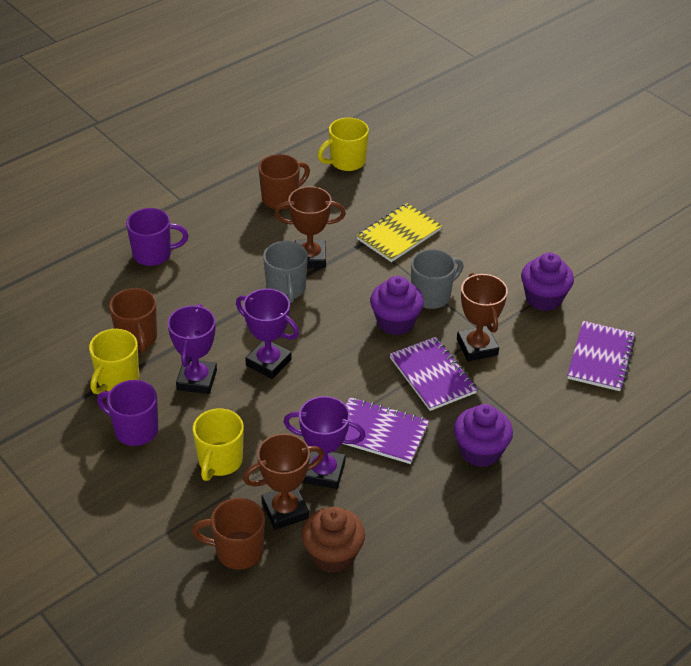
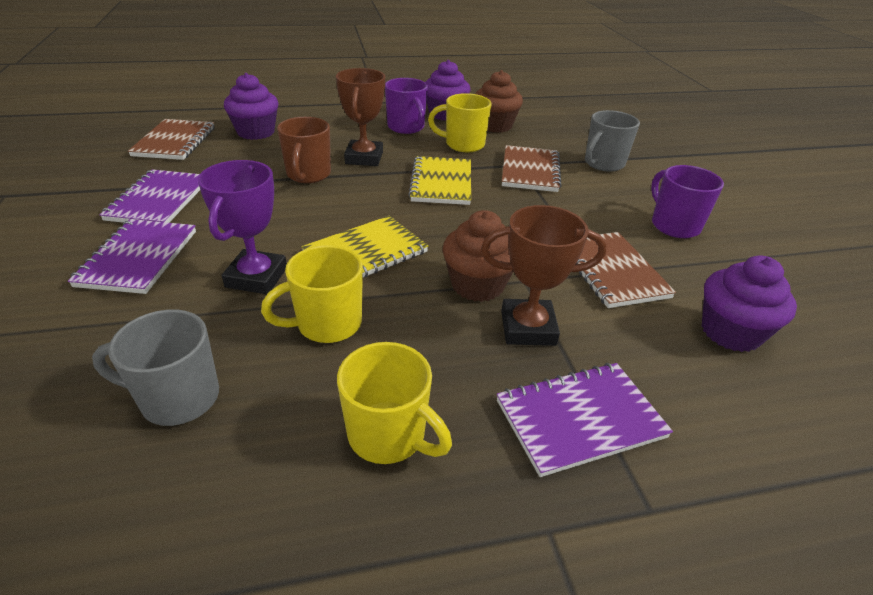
brown cupcake: 1 -> 2
brown mug: 3 -> 1
brown notebook: 0 -> 3
brown trophy: 3 -> 2
purple trophy: 3 -> 1
yellow notebook: 1 -> 2

